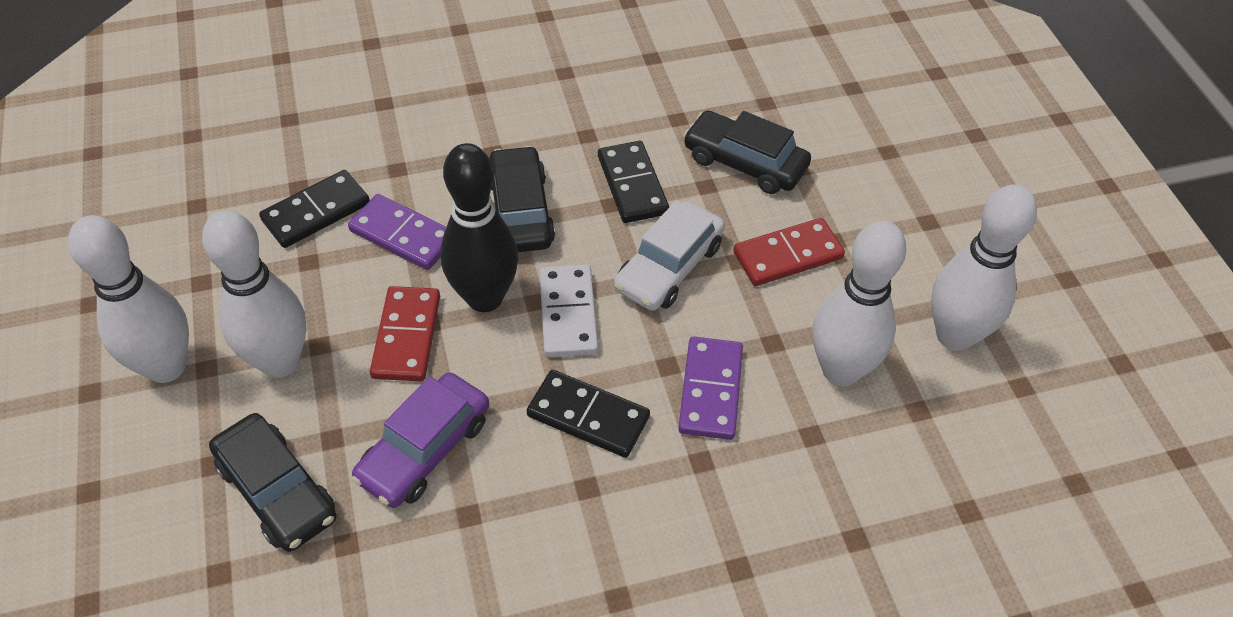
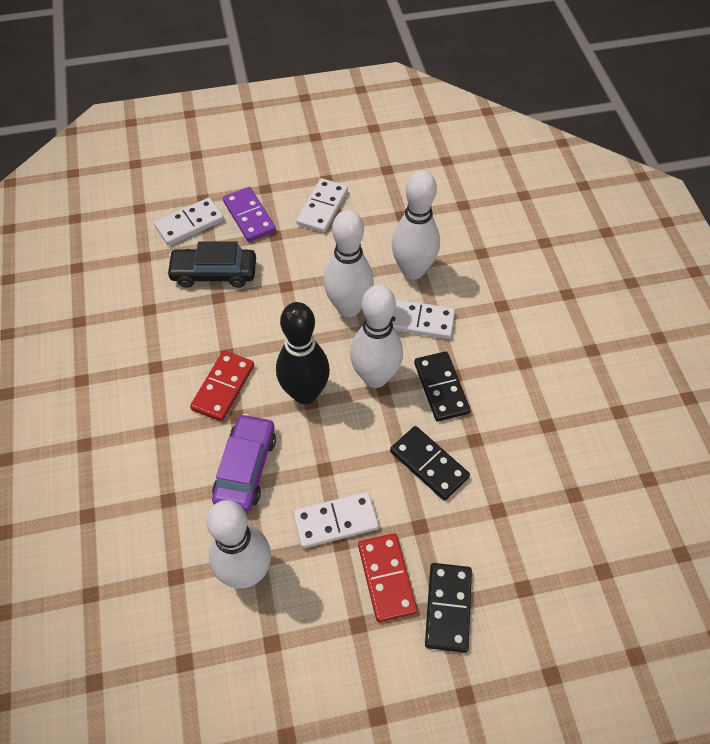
black car: 3 -> 1
purple domino: 2 -> 1
white car: 1 -> 0
white domino: 1 -> 4

